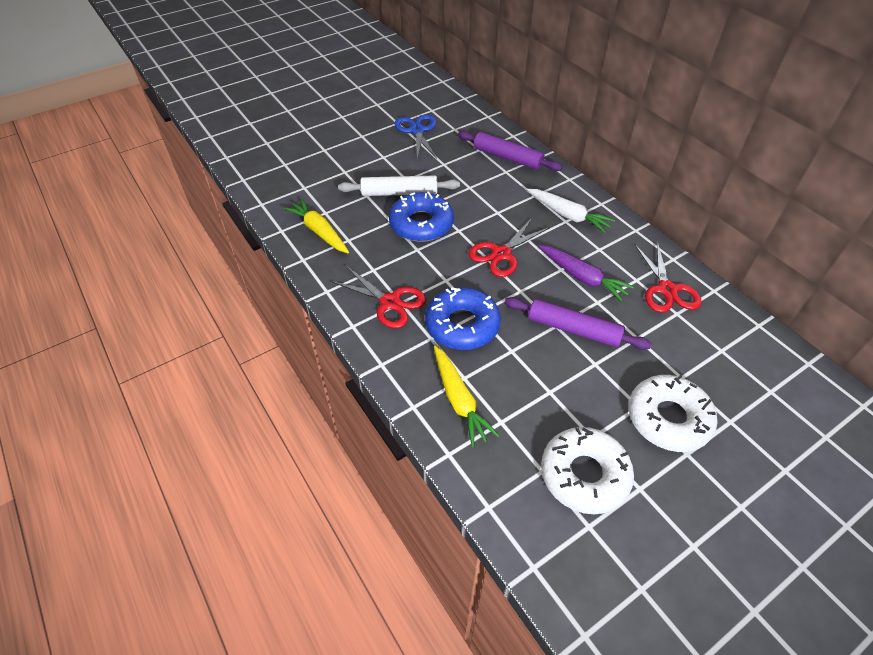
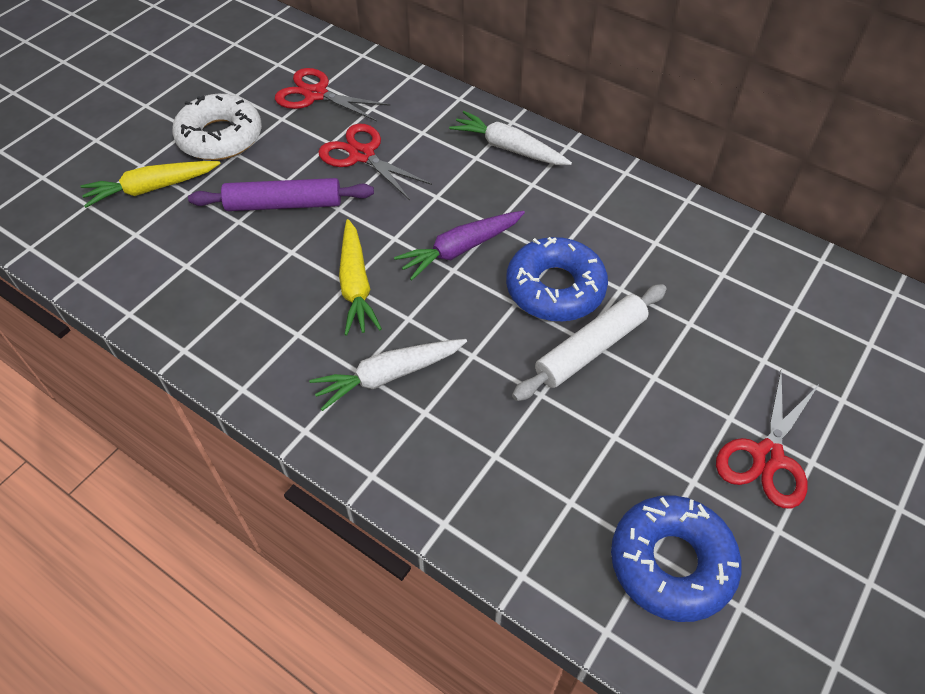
blue scissors: 1 -> 0
purple rolling pin: 2 -> 1
white carrot: 1 -> 2
white donut: 2 -> 1

